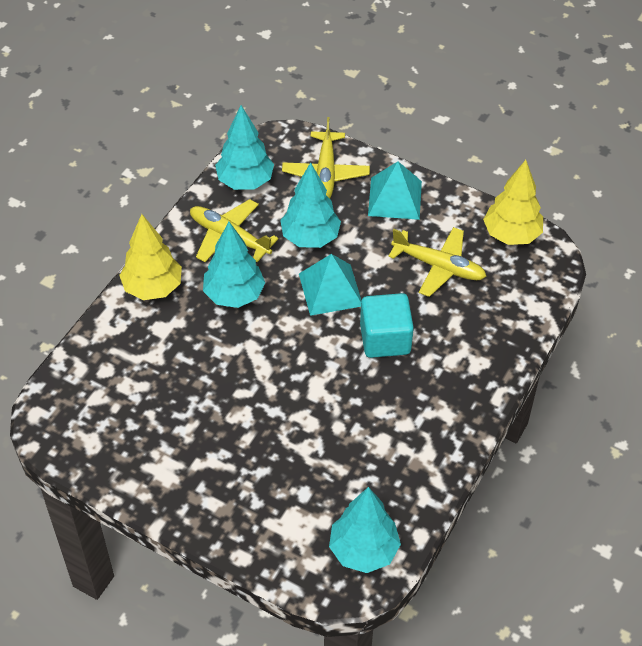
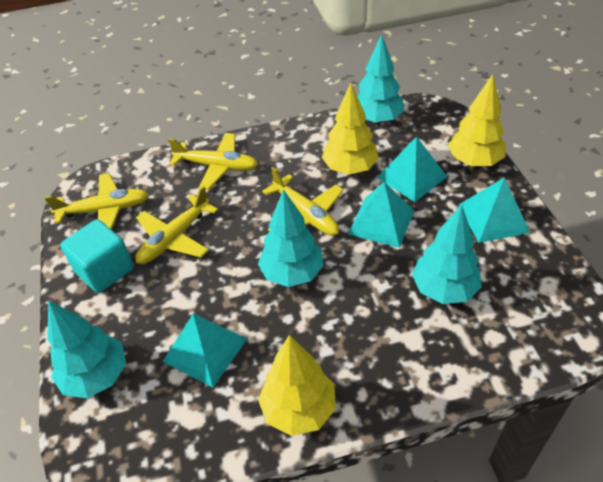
turquoise pyramid: 2 -> 4
yellow plane: 3 -> 4
yellow tree: 2 -> 3

